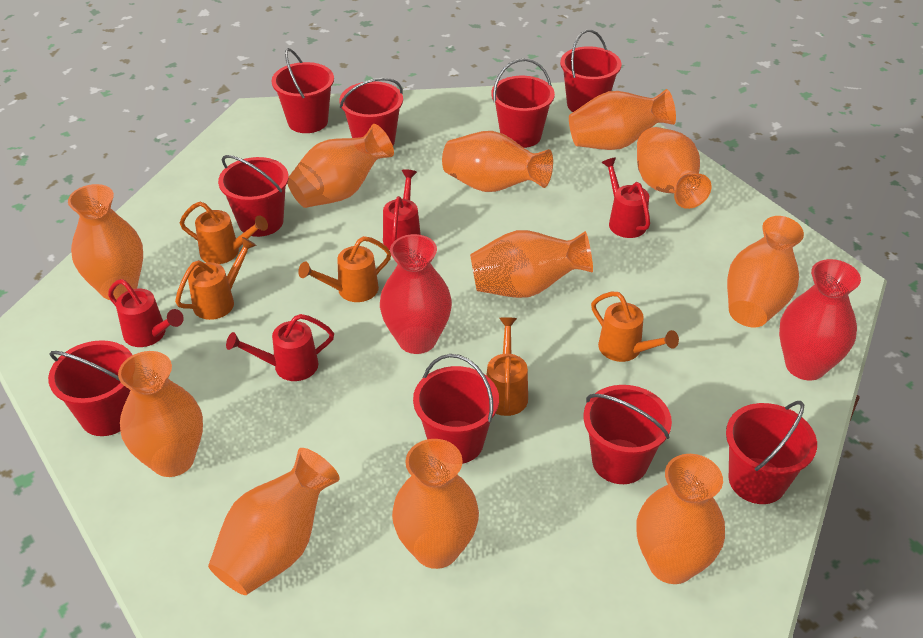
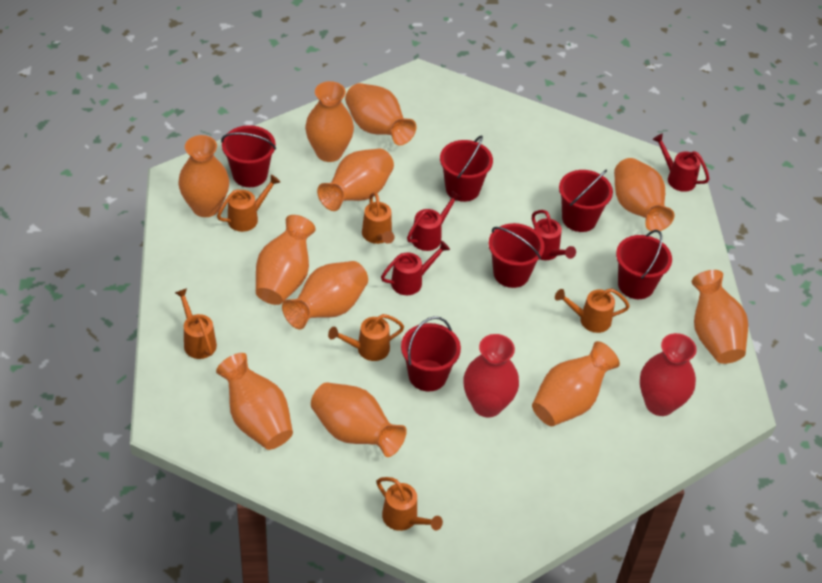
orange watering can: 5 -> 6
red bucket: 9 -> 6

